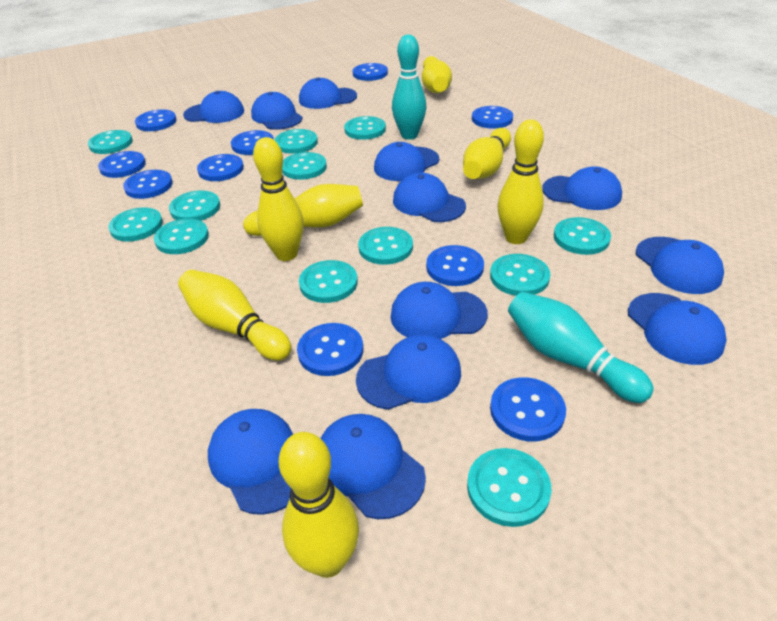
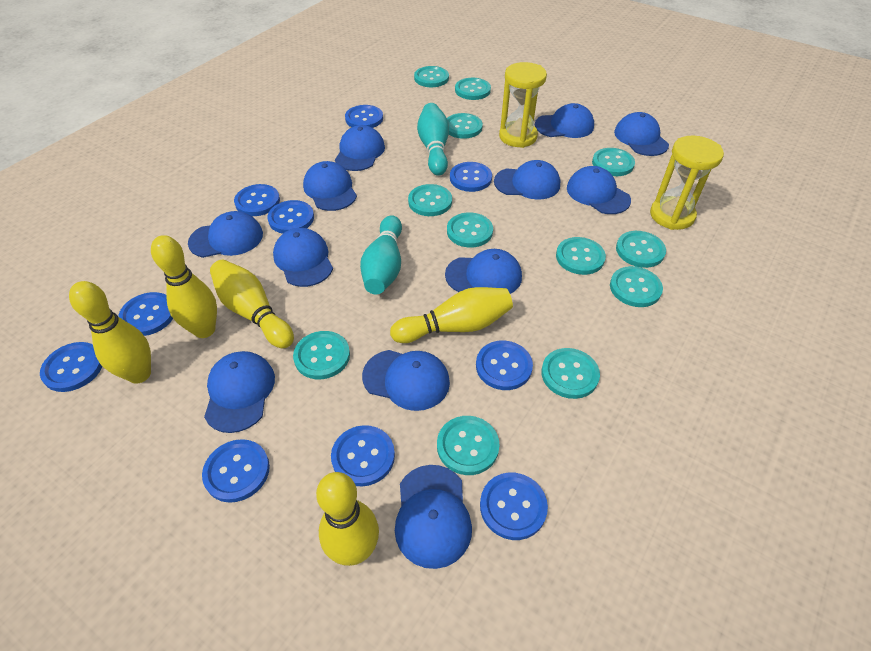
yellow bowling pin: 7 -> 5
yellow hourglass: 0 -> 2

